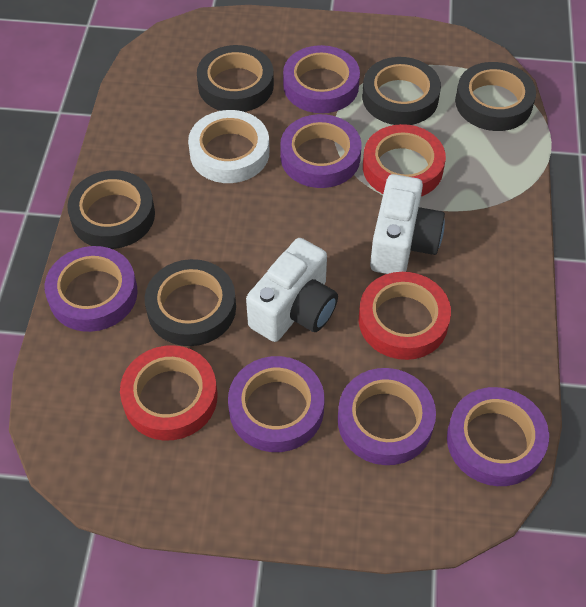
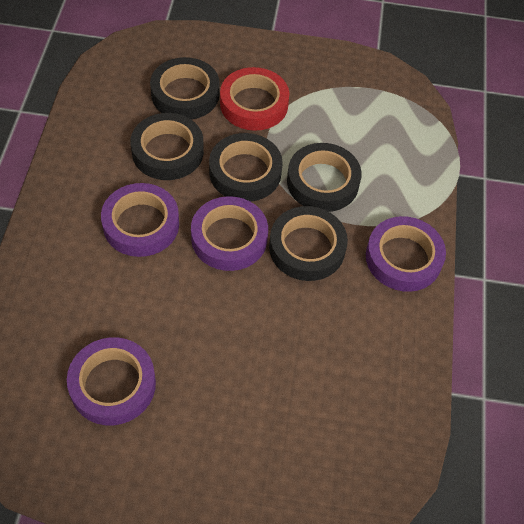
purple tape: 6 -> 4
red tape: 3 -> 1
white camera: 2 -> 0
white tape: 1 -> 0

